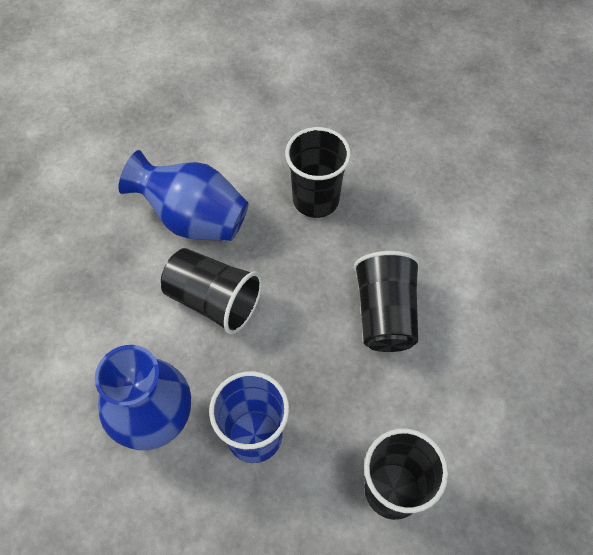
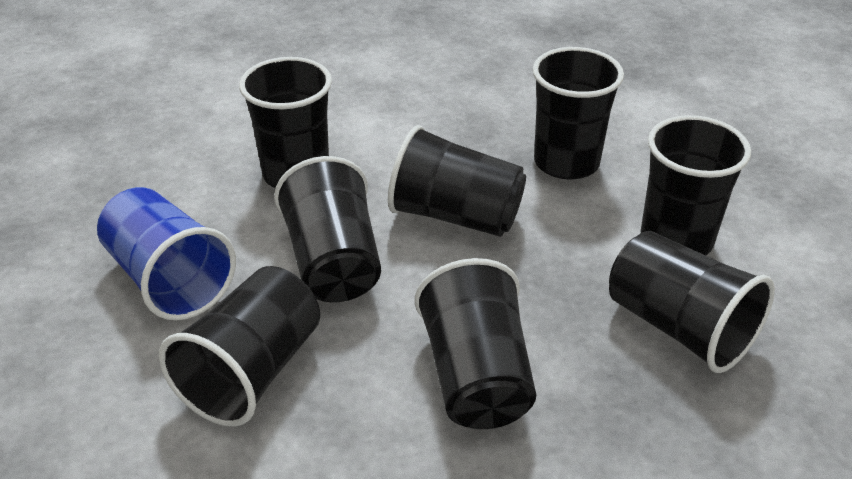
black cup: 4 -> 8
blue vase: 2 -> 0

